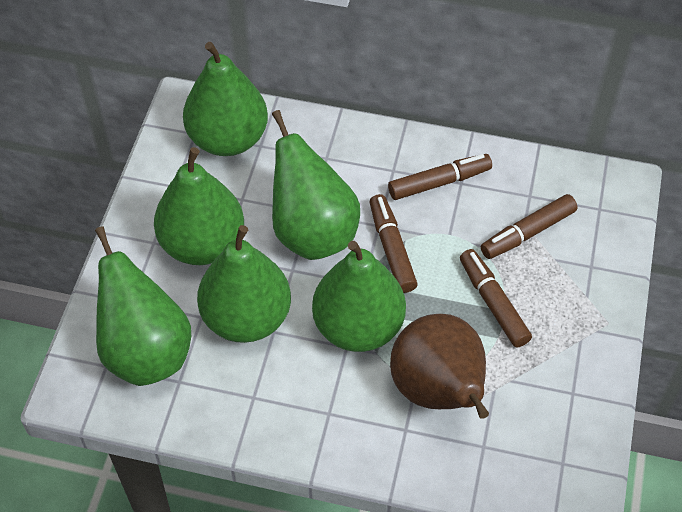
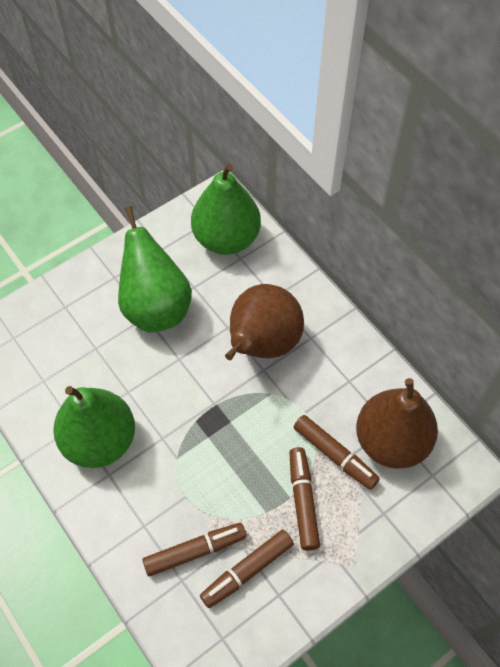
brown pear: 1 -> 2
green pear: 6 -> 3

